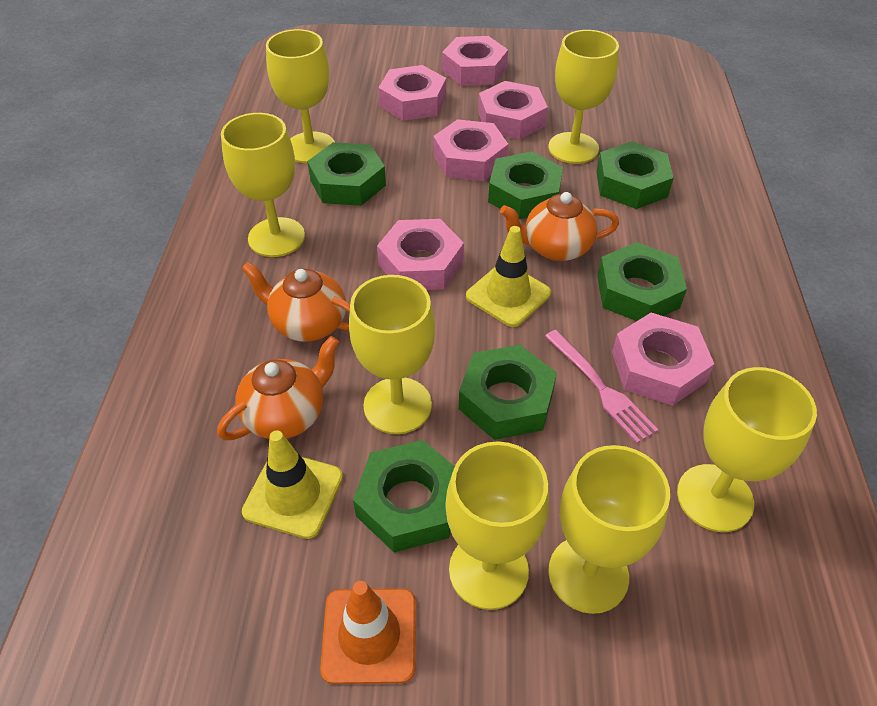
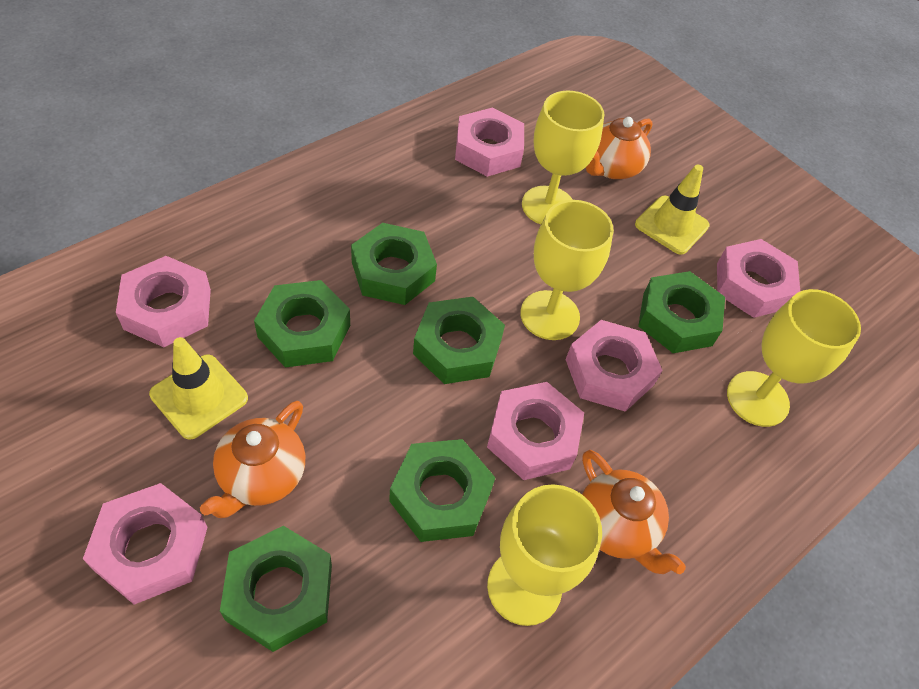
orange traffic cone: 1 -> 0
pink fork: 1 -> 0
yellow goblet: 7 -> 4

